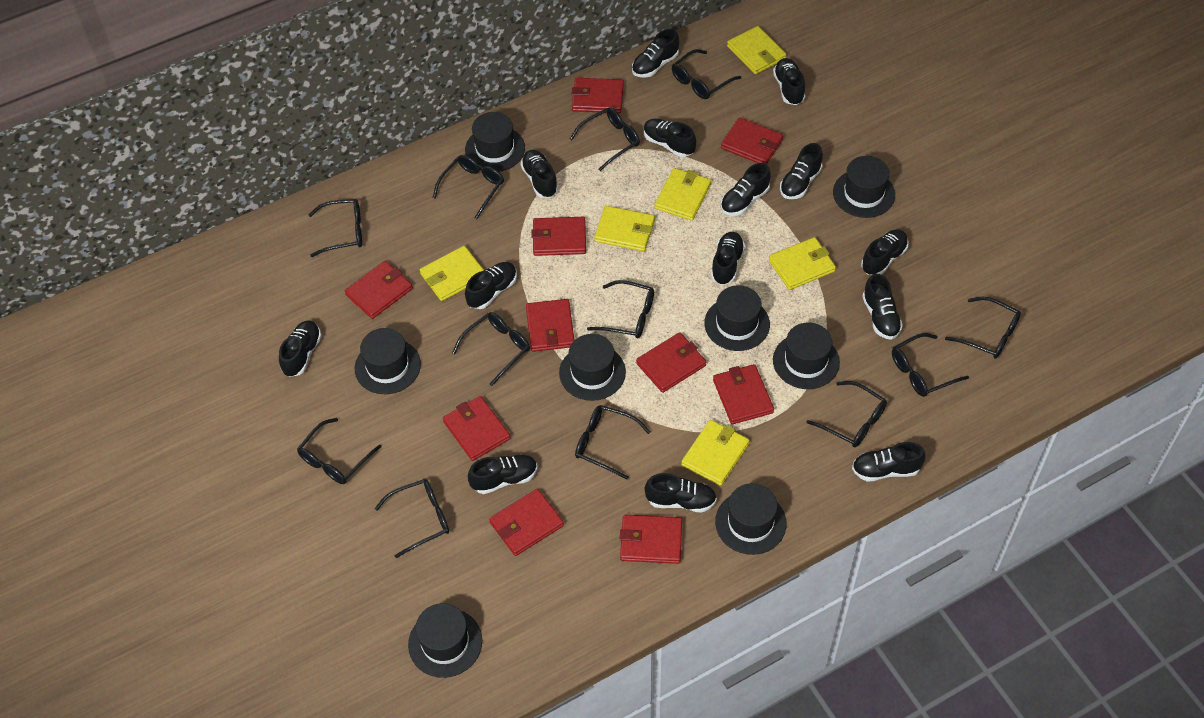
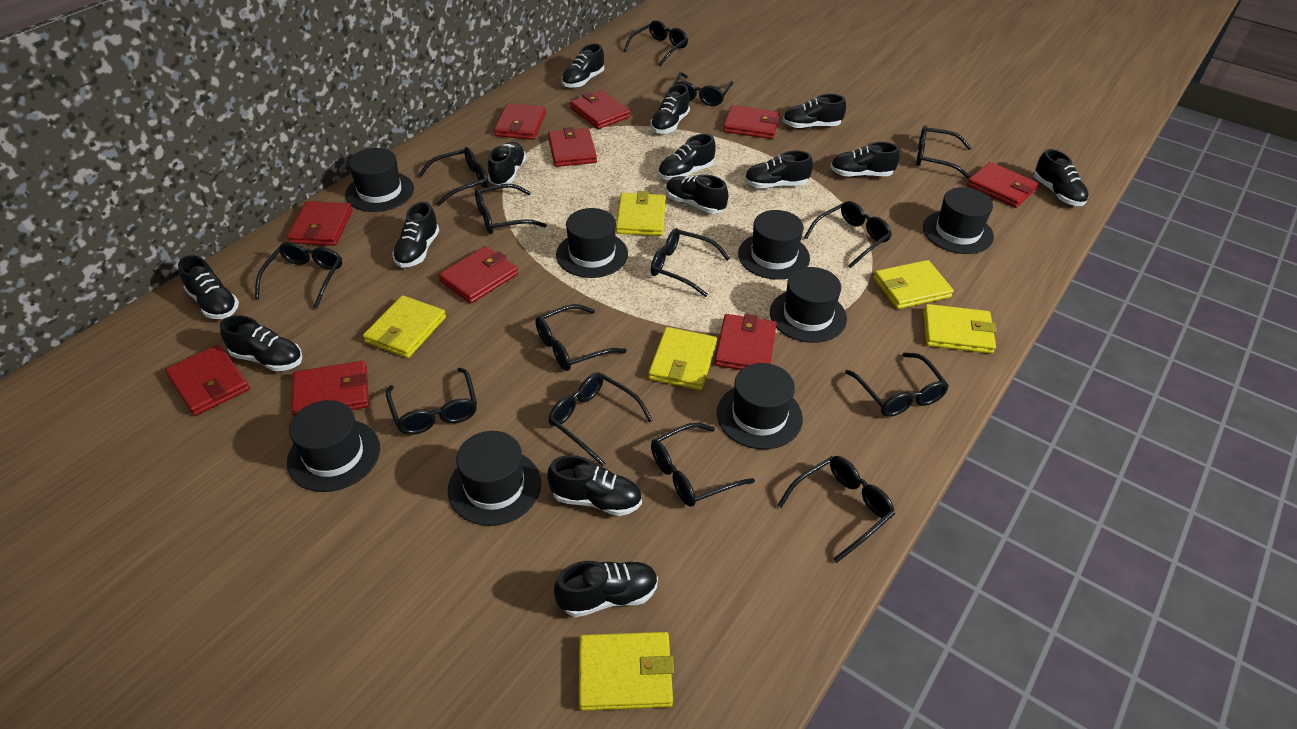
black glasses: 12 -> 14

